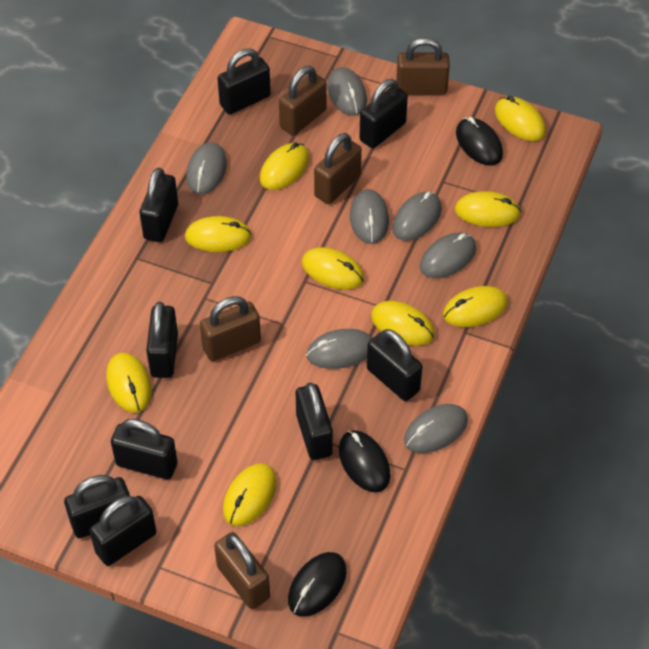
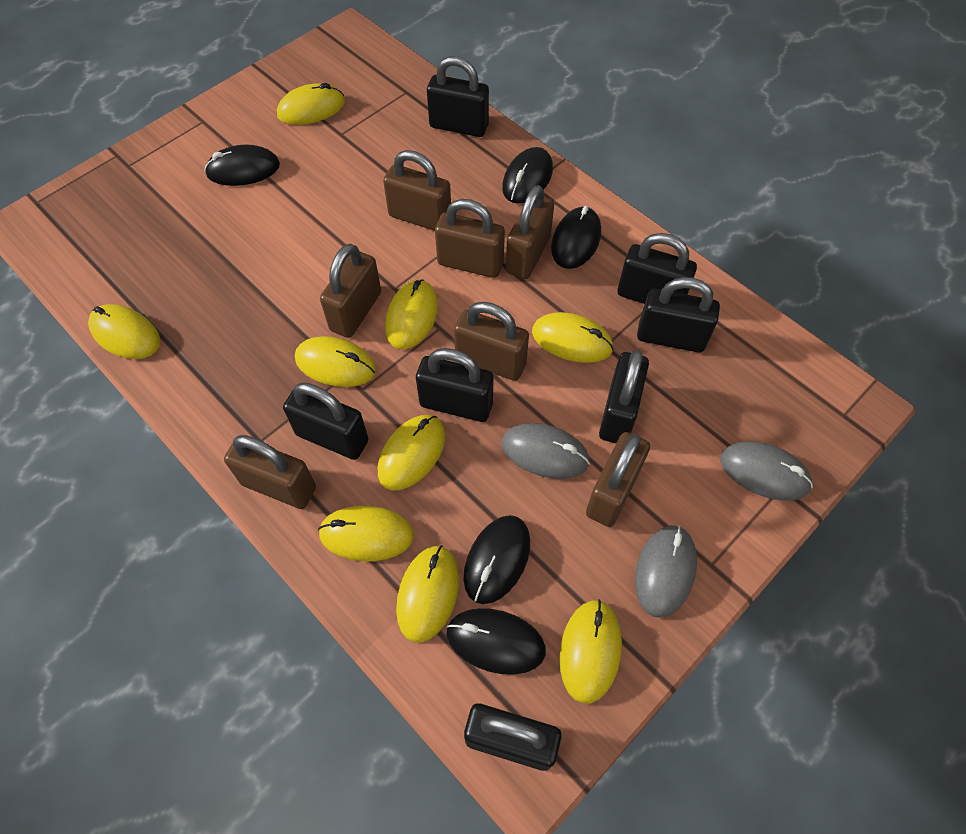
black mouse: 3 -> 5
black padlock: 9 -> 7
brown padlock: 5 -> 7
grey mouse: 7 -> 3

